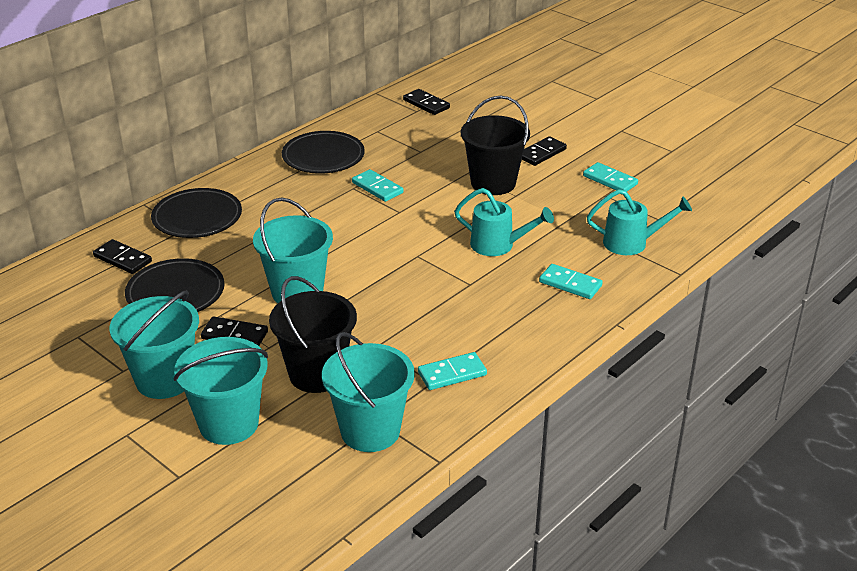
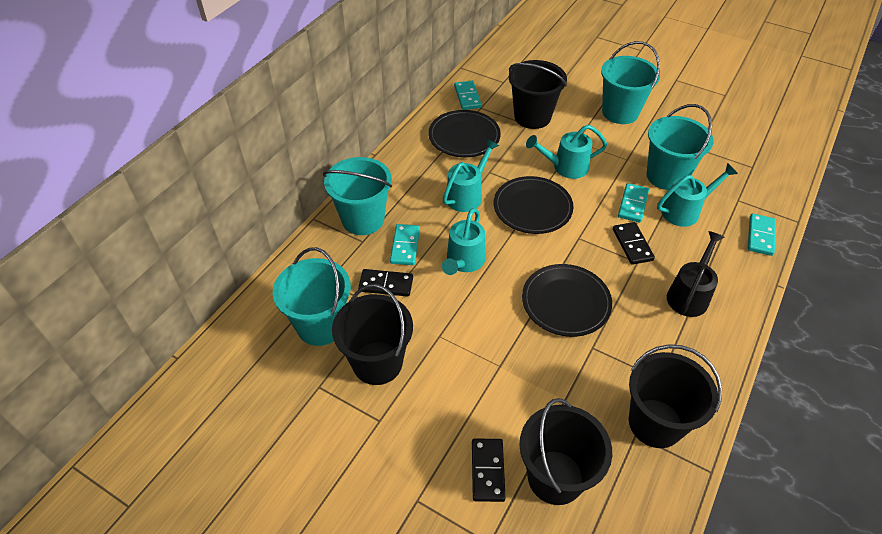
black bucket: 2 -> 4
black domino: 4 -> 3
black watering can: 0 -> 1
turquoise watering can: 2 -> 4

